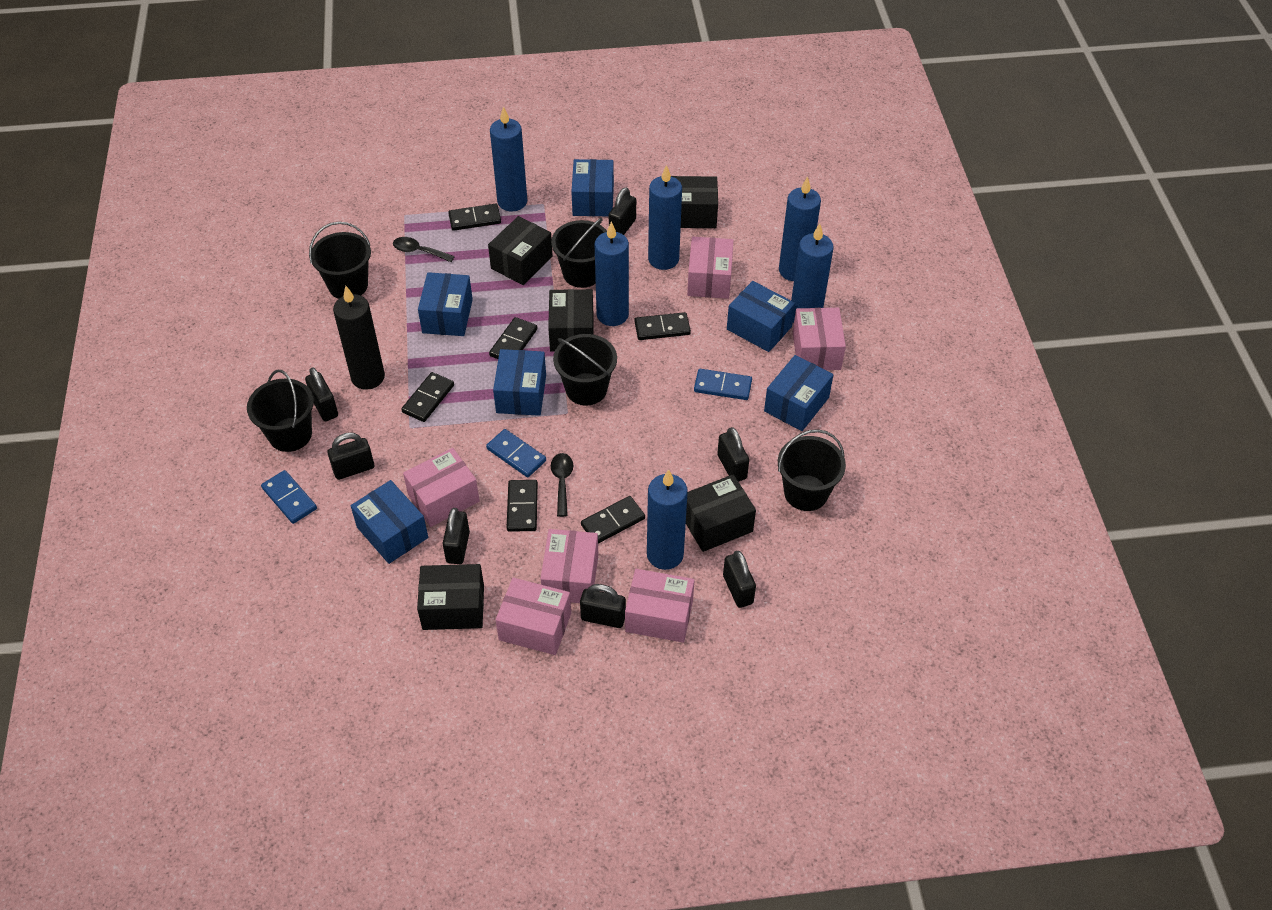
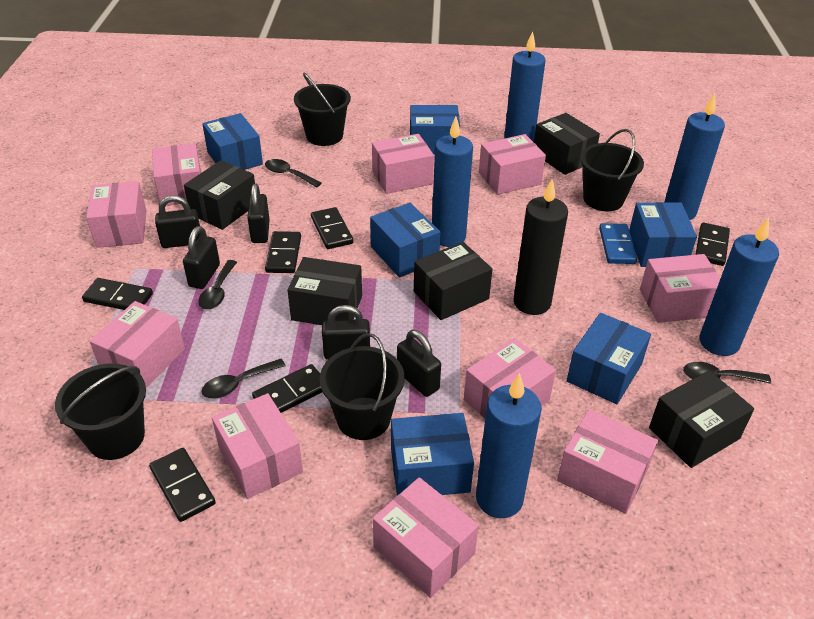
black bucket: 5 -> 4
black padlock: 7 -> 5
black spoon: 2 -> 4
blue candle: 6 -> 5
blue domino: 3 -> 1
pink box: 6 -> 10

